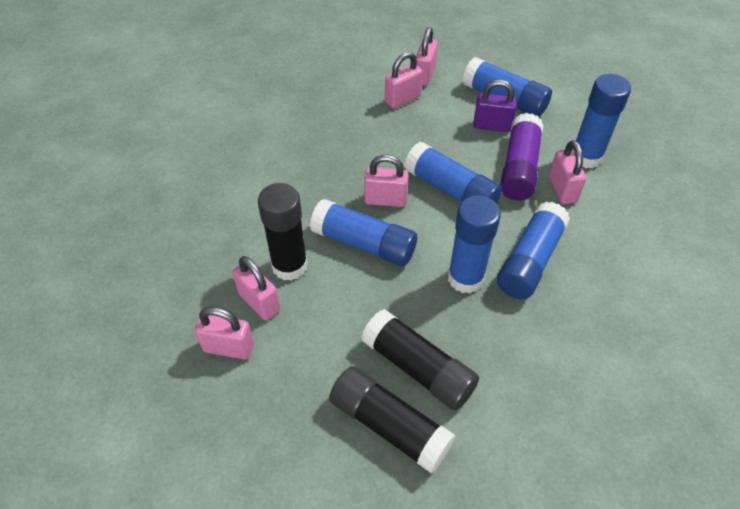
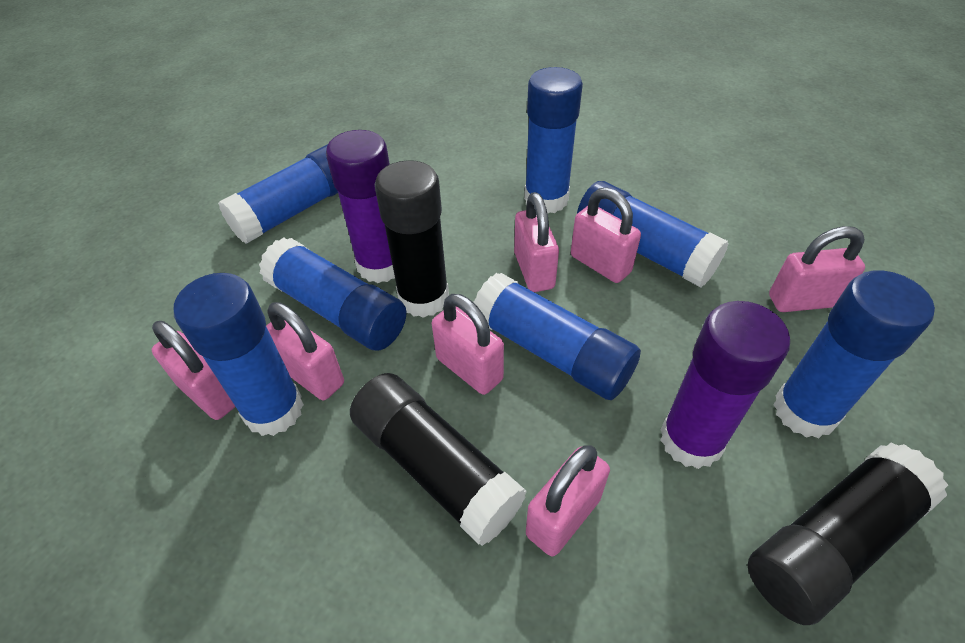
blue glue stick: 6 -> 7
pink padlock: 6 -> 7
purple glue stick: 1 -> 2
purple padlock: 1 -> 0

